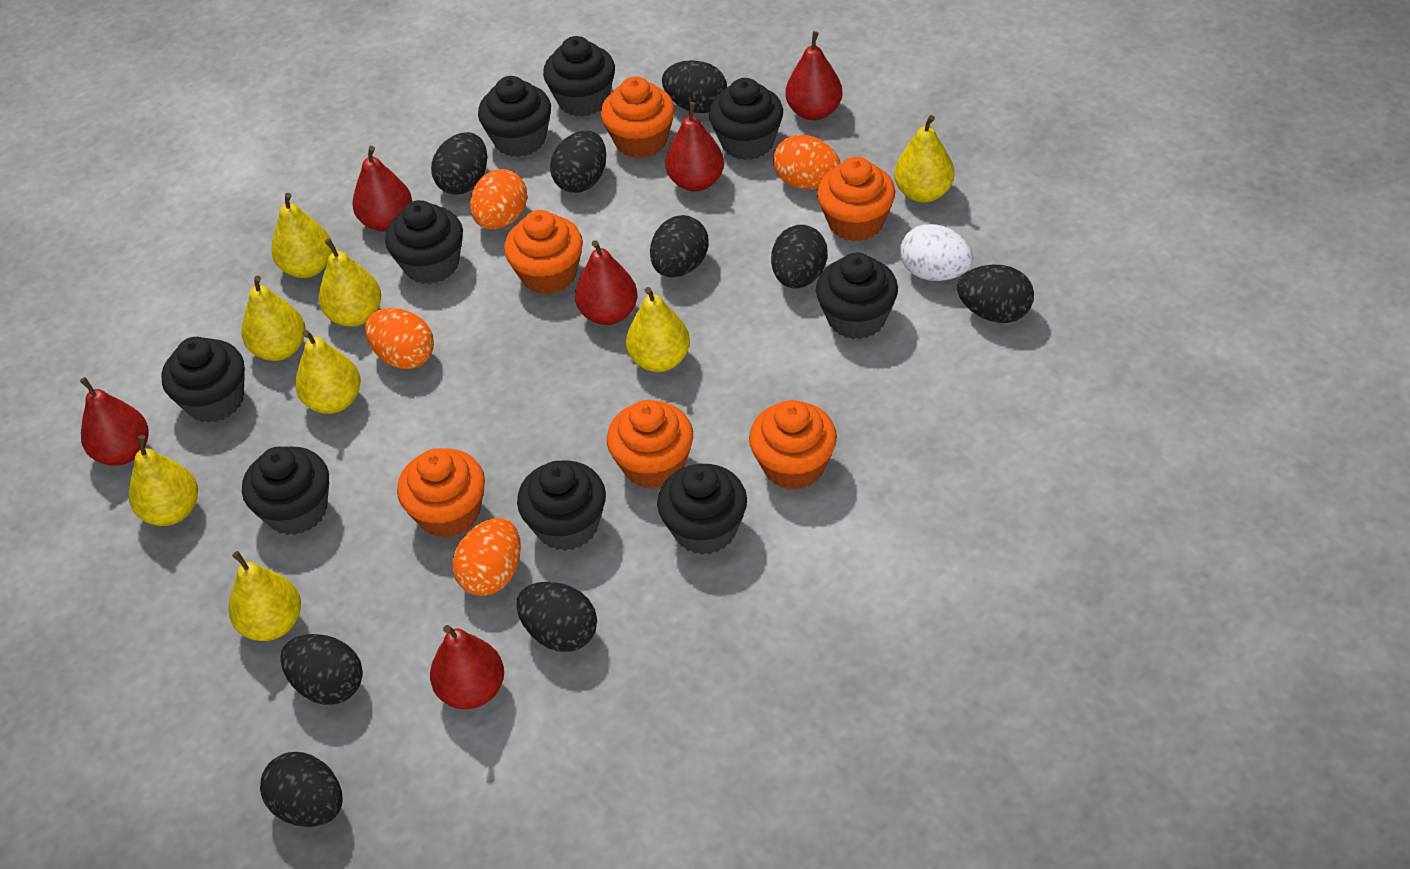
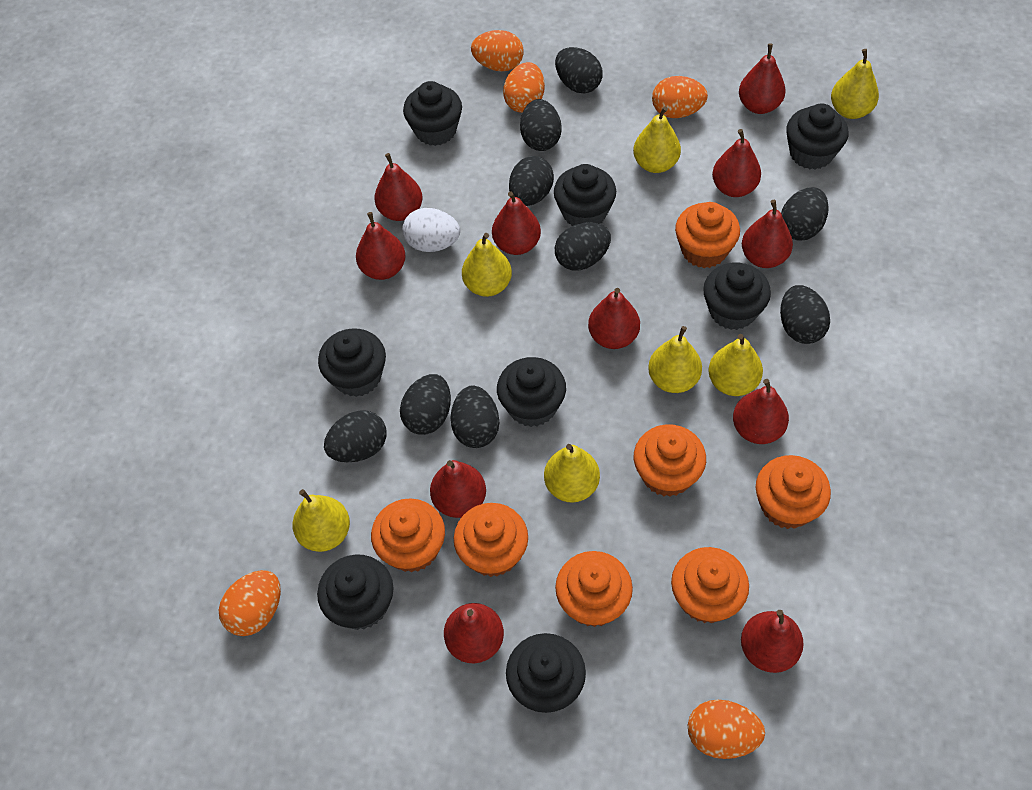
black cupcake: 9 -> 8
orange cupcake: 6 -> 7
orange egg: 4 -> 5
red pear: 6 -> 11
yellow pear: 8 -> 7

